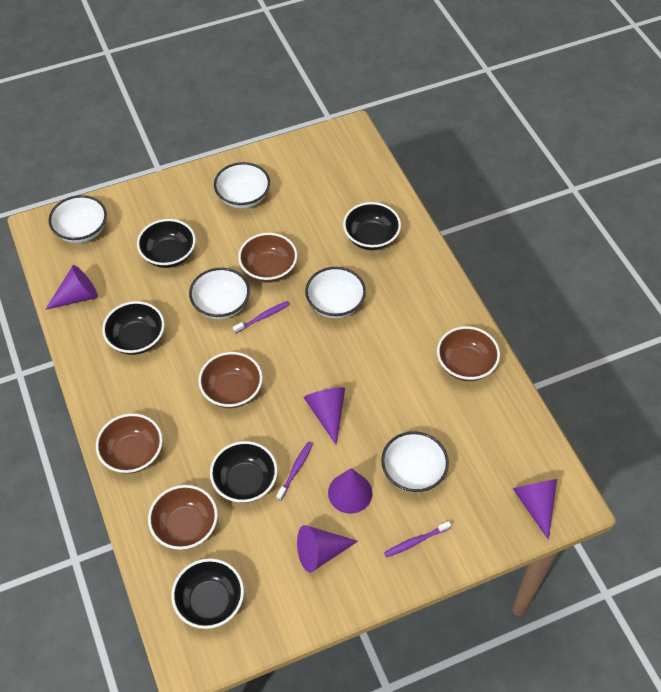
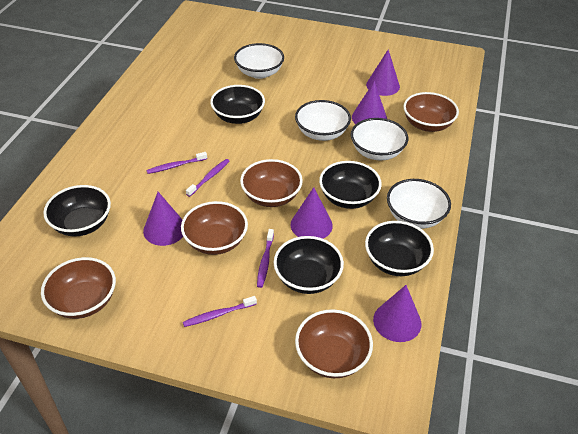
purple toothbrush: 3 -> 4
white bowl: 5 -> 4

